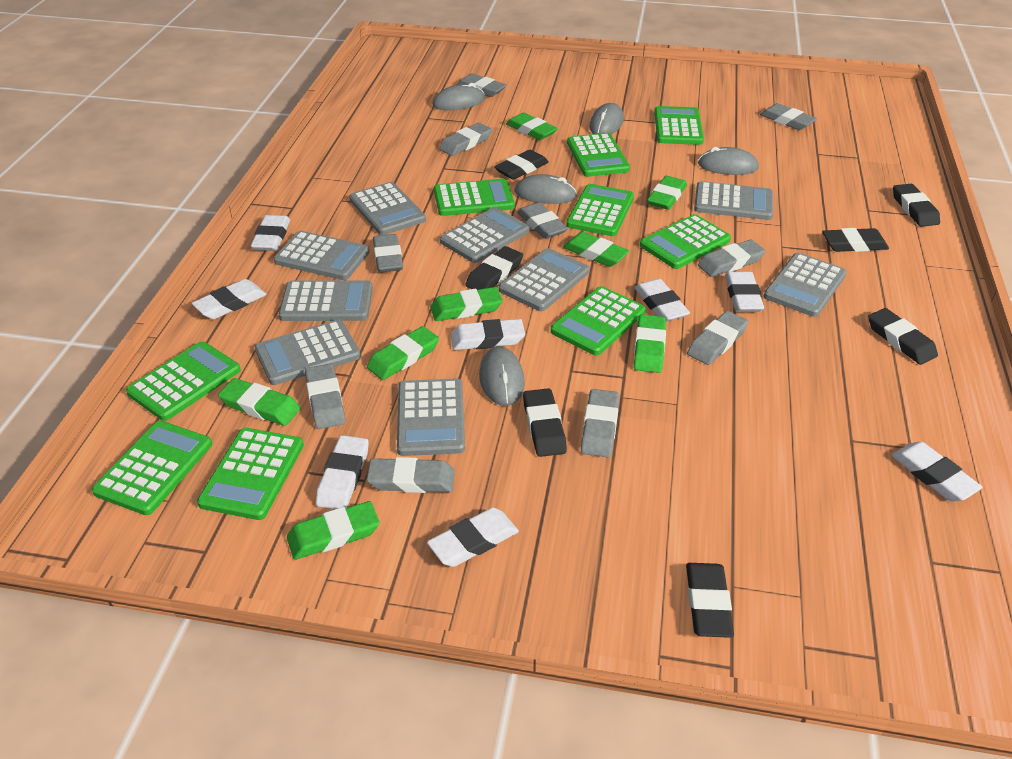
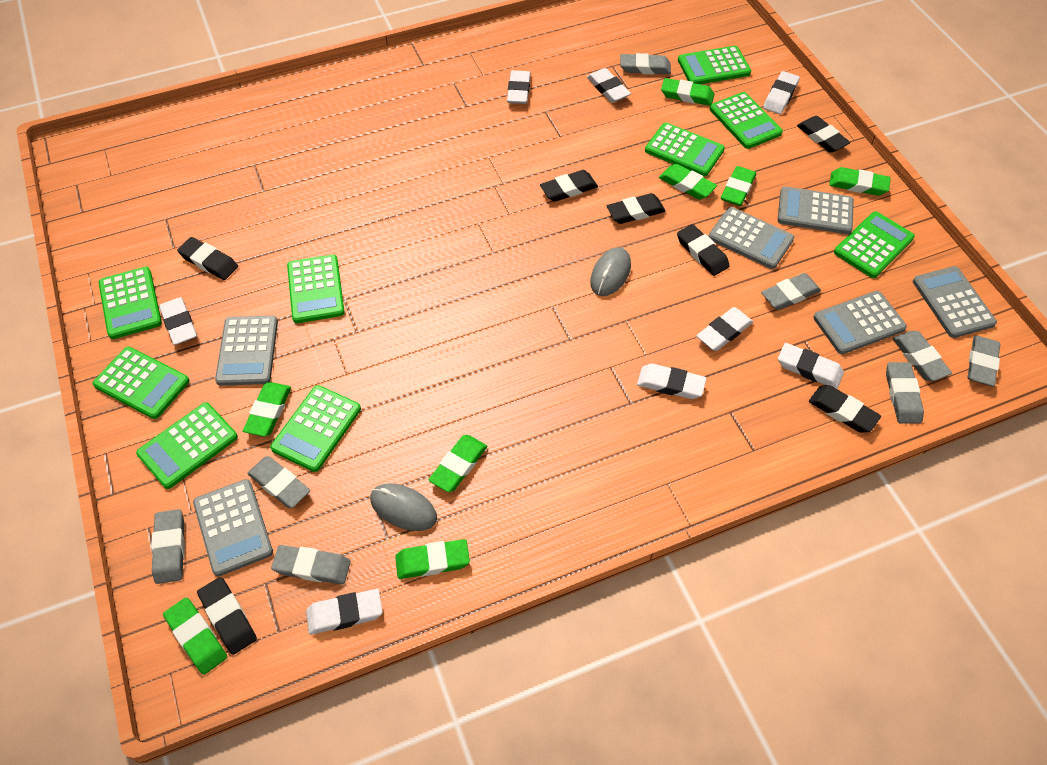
grey calculator: 9 -> 6
grey eraser: 10 -> 8
grey mouse: 5 -> 2

